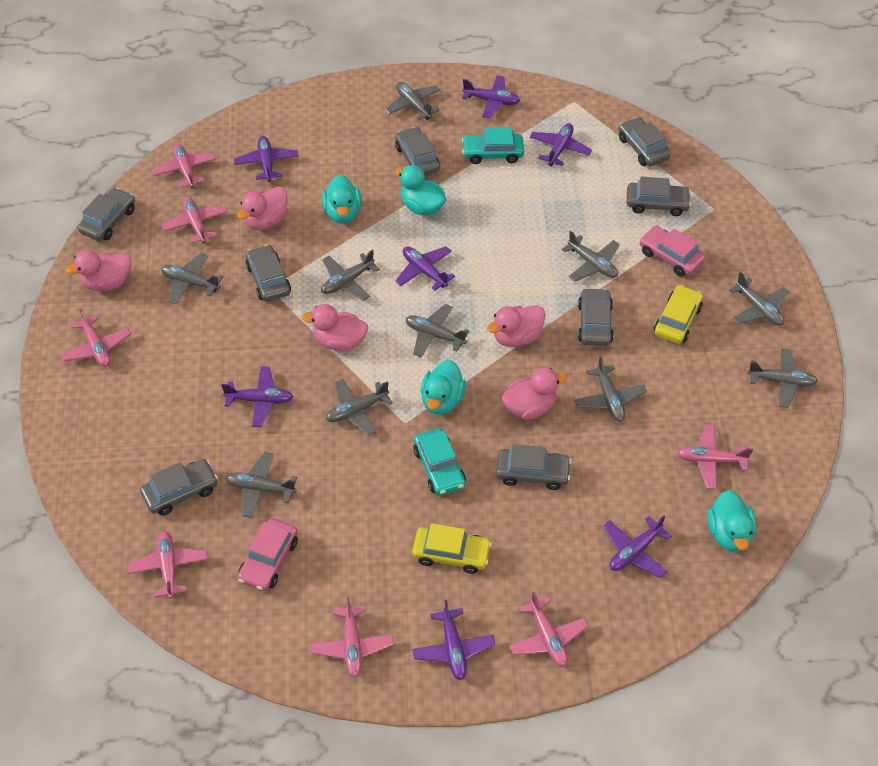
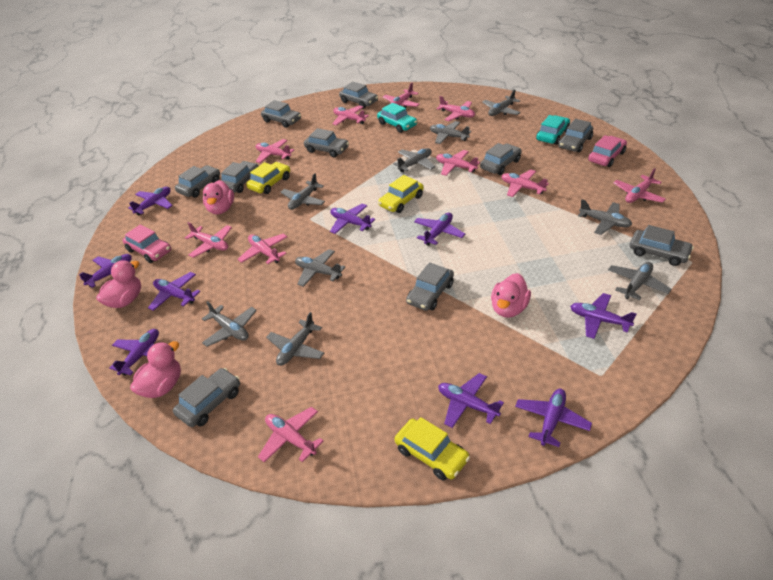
grey car: 8 -> 10
grey plane: 10 -> 9
pink duck: 5 -> 4
pink plane: 7 -> 10
purple plane: 7 -> 9
turquoise duck: 4 -> 0
yellow car: 2 -> 3

